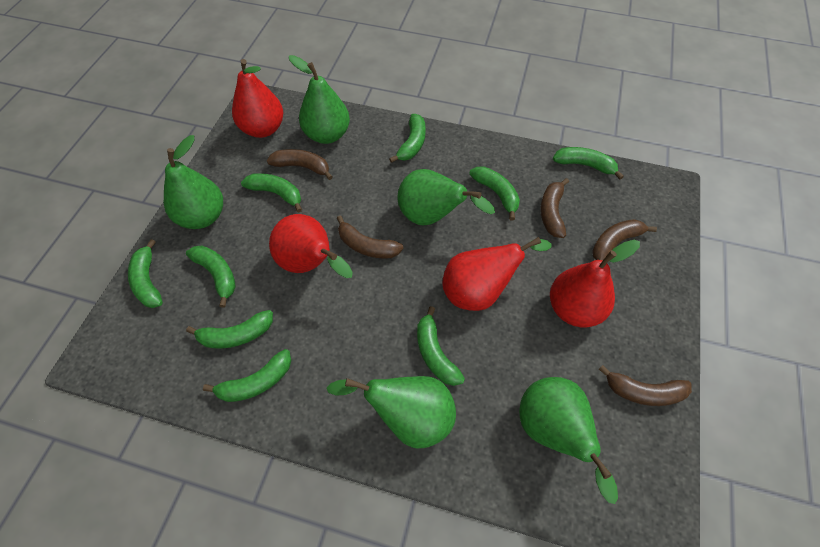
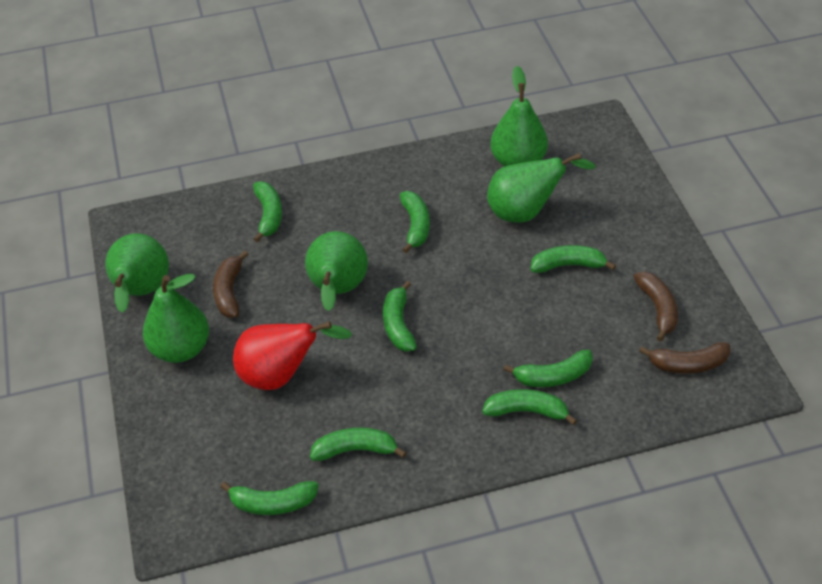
brown banana: 5 -> 3
green banana: 9 -> 8
red pear: 4 -> 1

